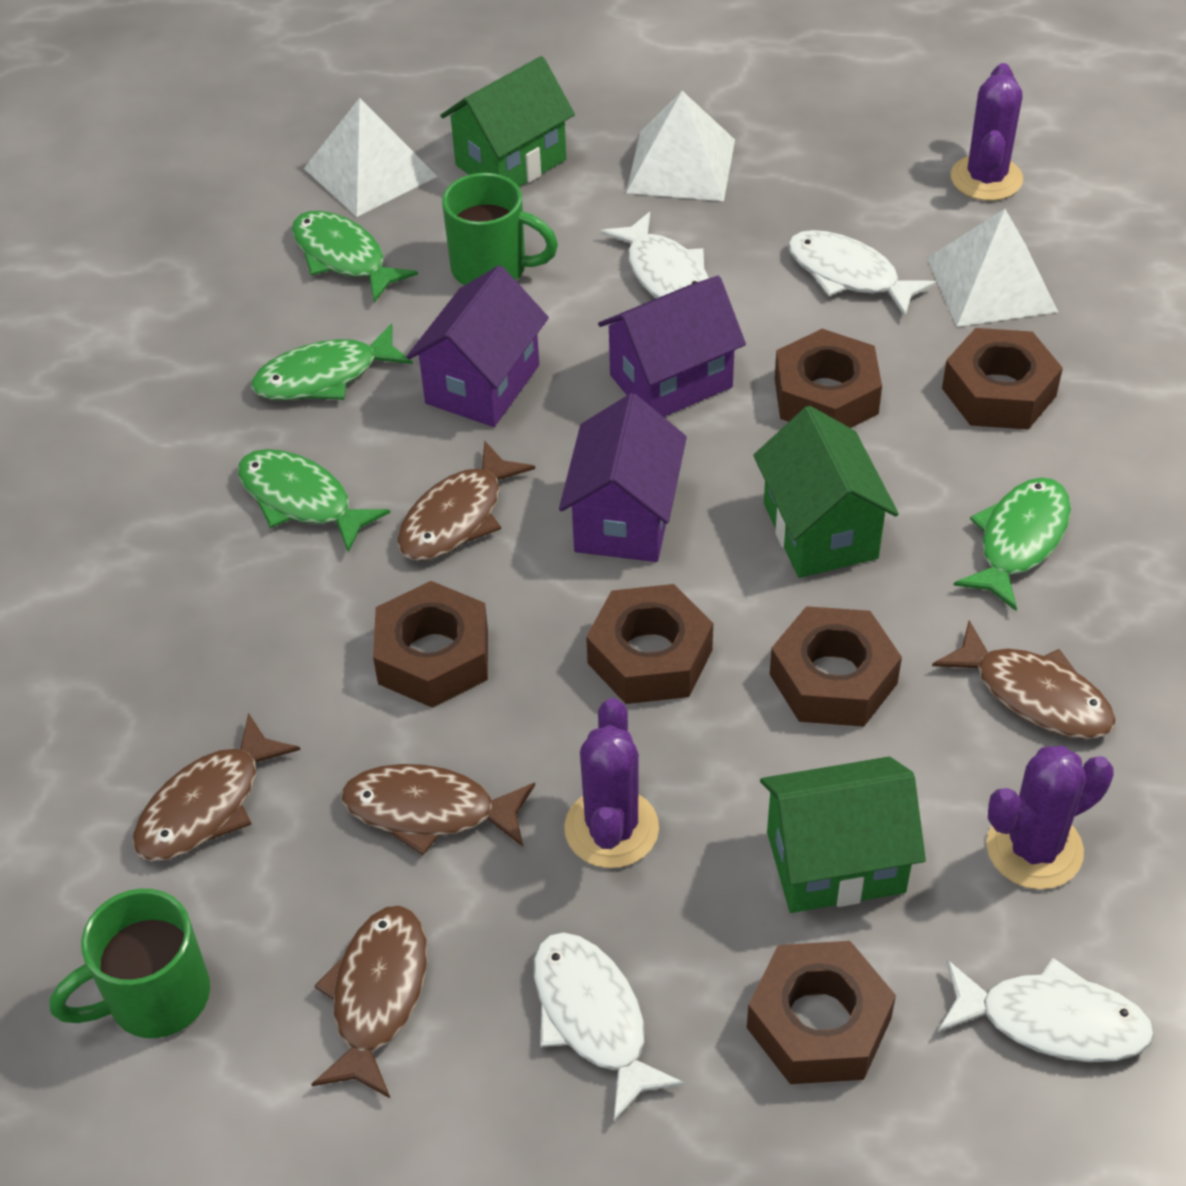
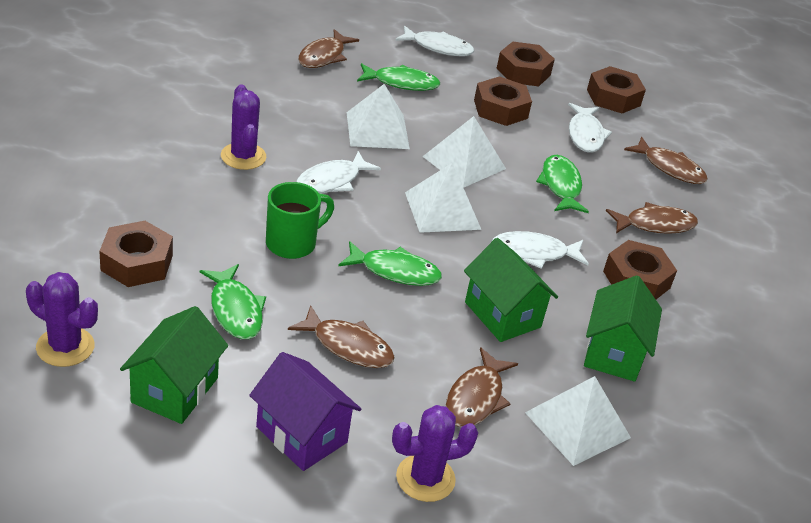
brown nut: 6 -> 5
green mug: 2 -> 1
purple house: 3 -> 1
white pyramid: 3 -> 4

